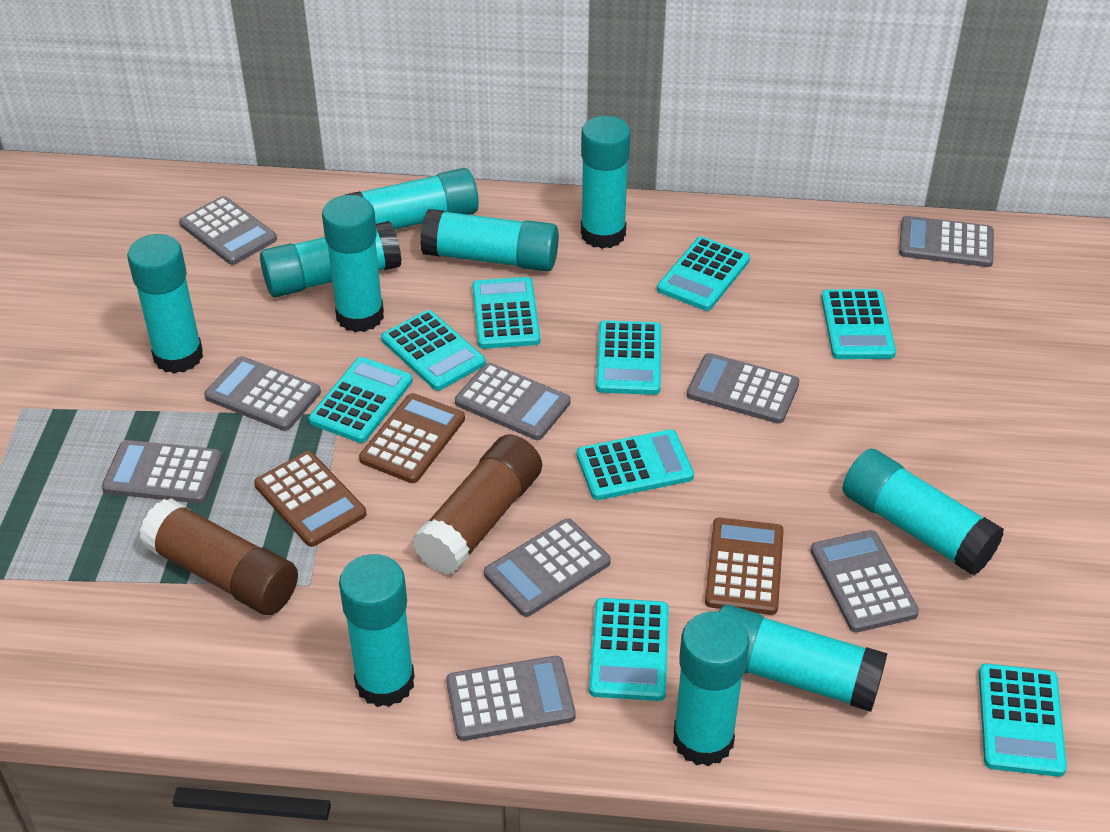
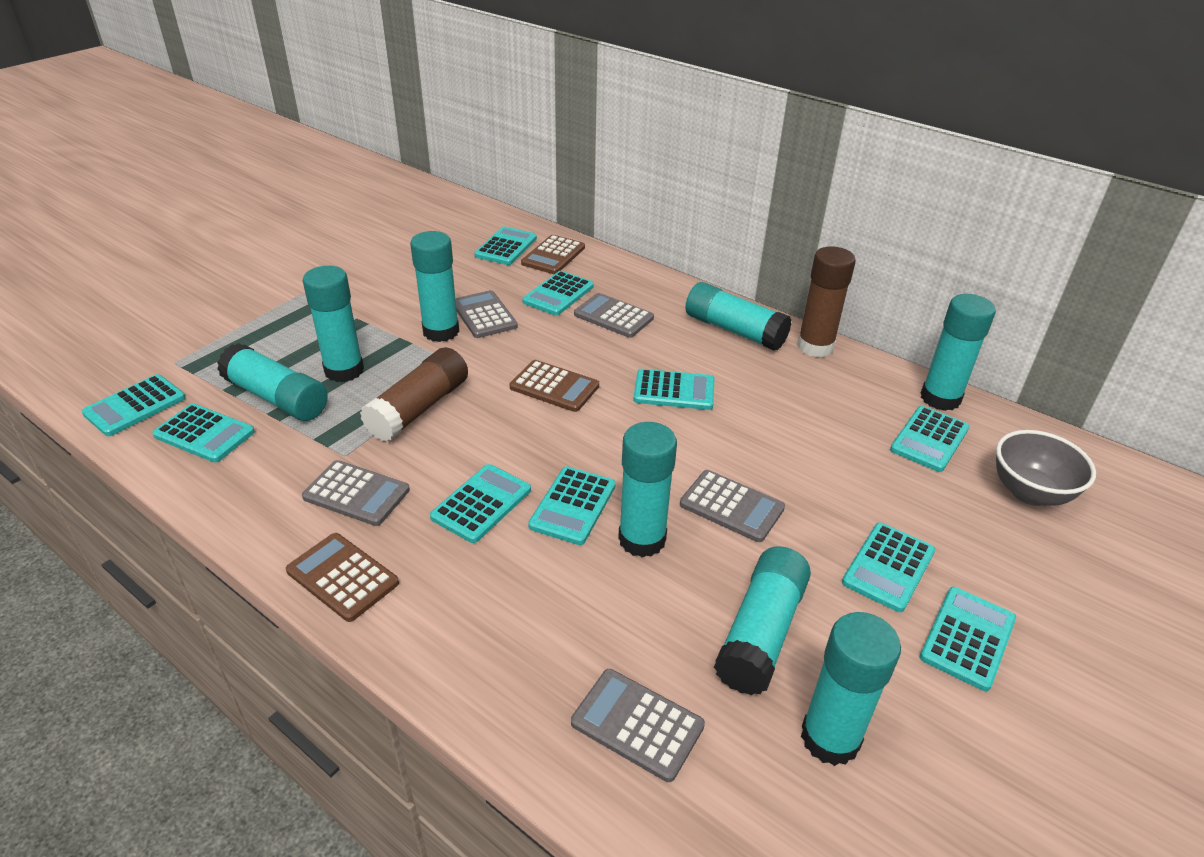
grey bowl: 0 -> 1
grey calculator: 9 -> 5
turquoise calculator: 9 -> 10
turquoise glue stick: 10 -> 8

